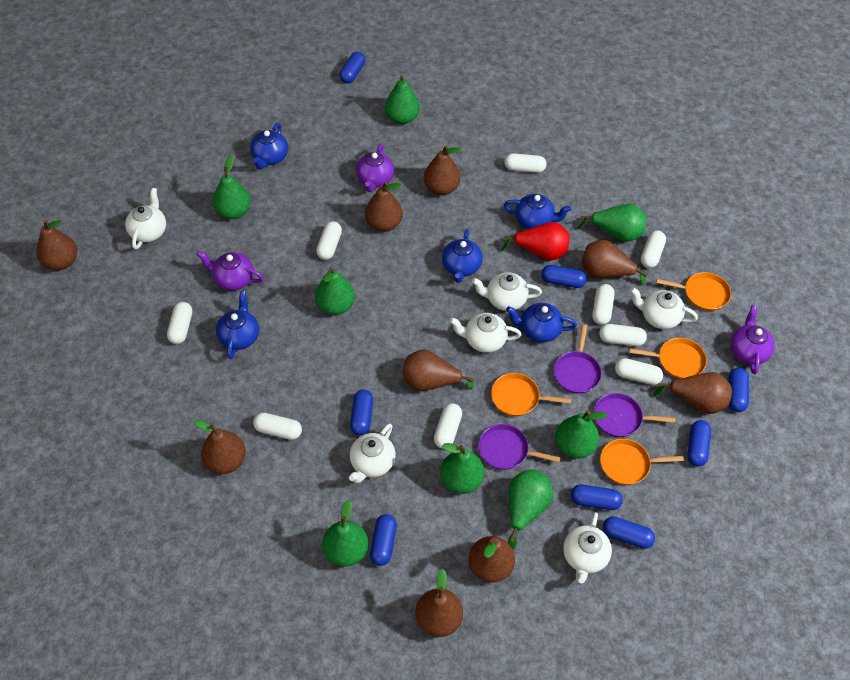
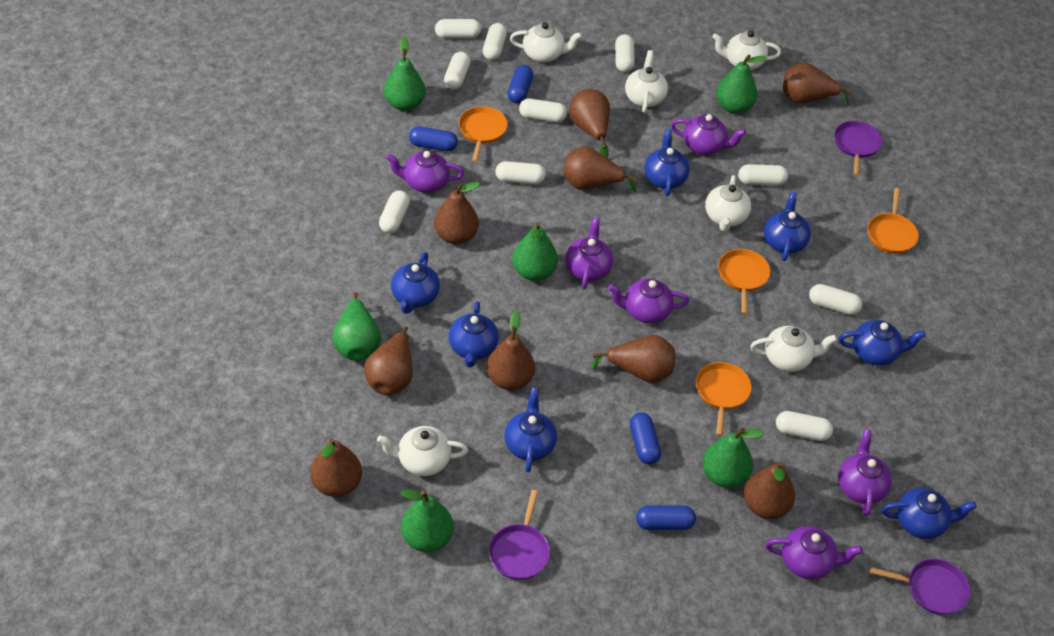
blue capsule: 8 -> 4
blue teapot: 5 -> 7
green pear: 8 -> 6
purple teapot: 3 -> 6
red pear: 1 -> 0
white capsule: 9 -> 10

